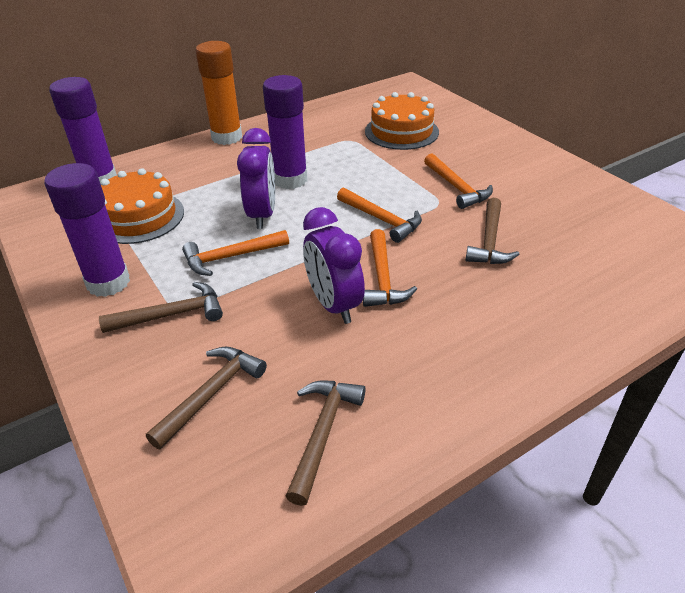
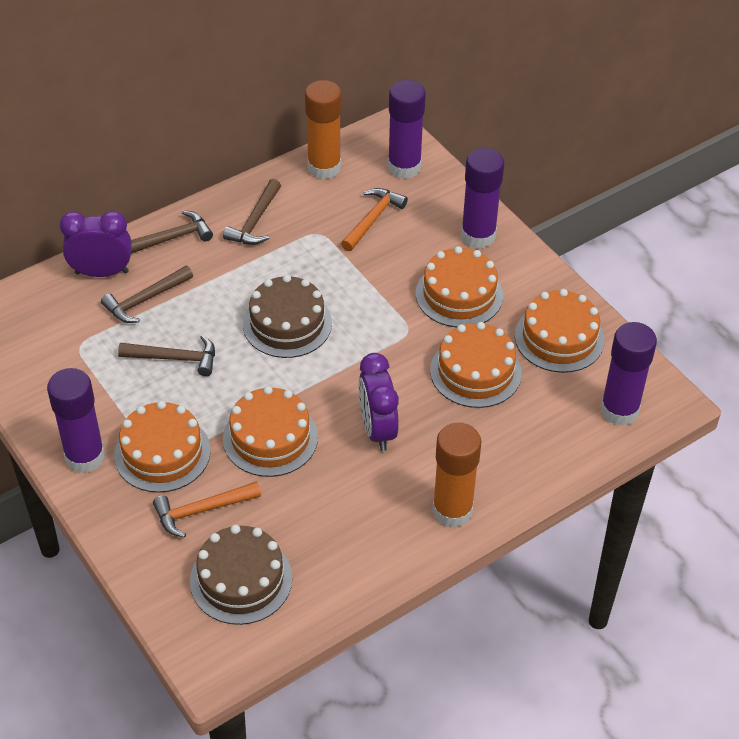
brown cake: 0 -> 2
orange cake: 2 -> 5
orange glue stick: 1 -> 2
orange hammer: 4 -> 2
purple glue stick: 3 -> 4

